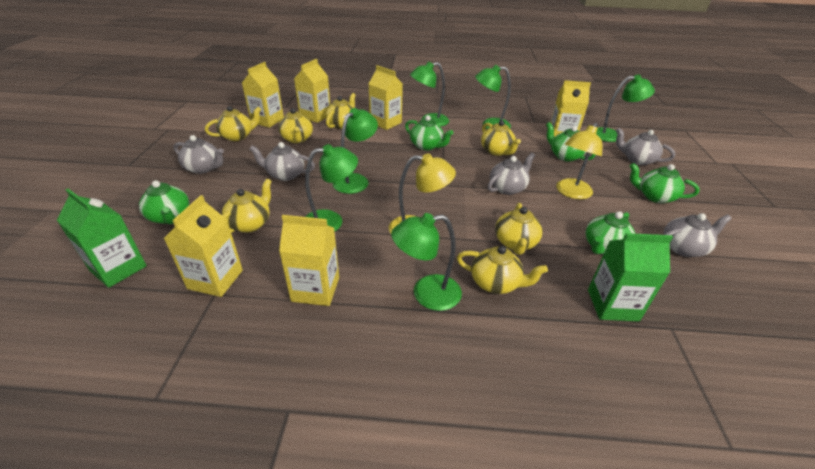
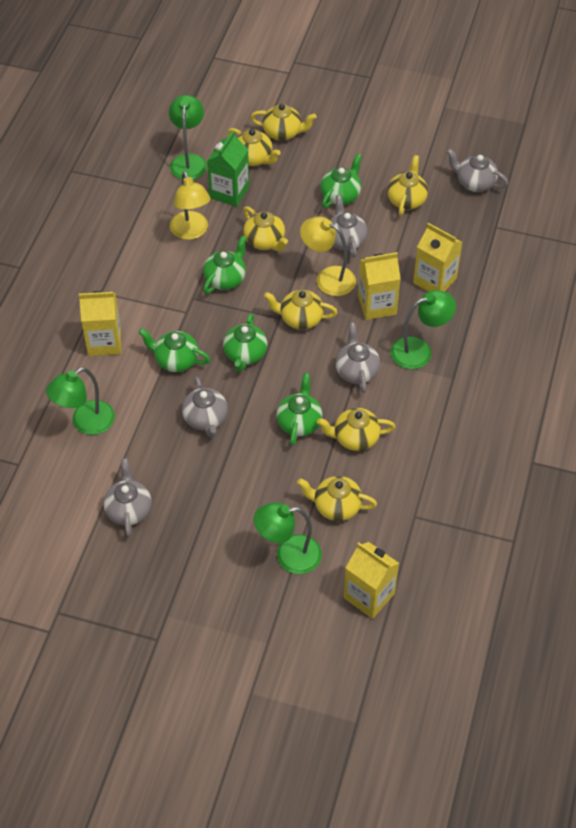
green carton: 2 -> 1
green lamp: 6 -> 4
yellow carton: 6 -> 4

